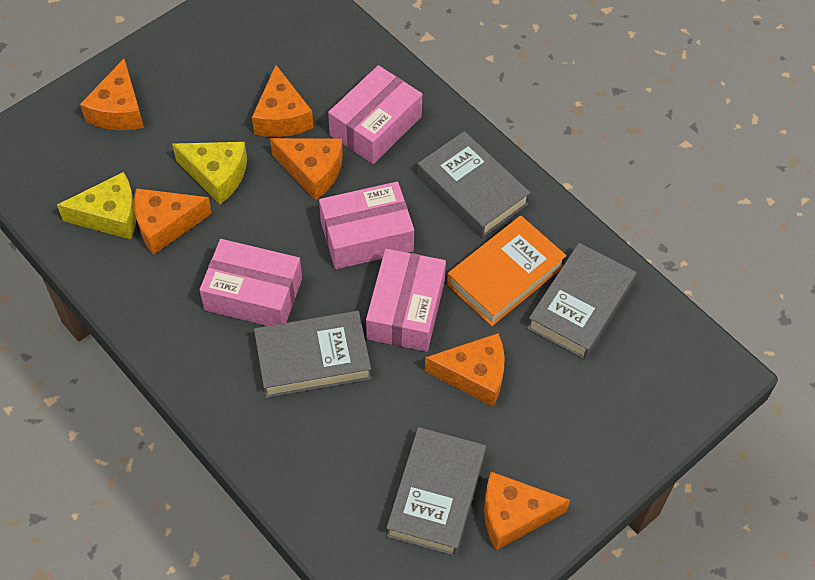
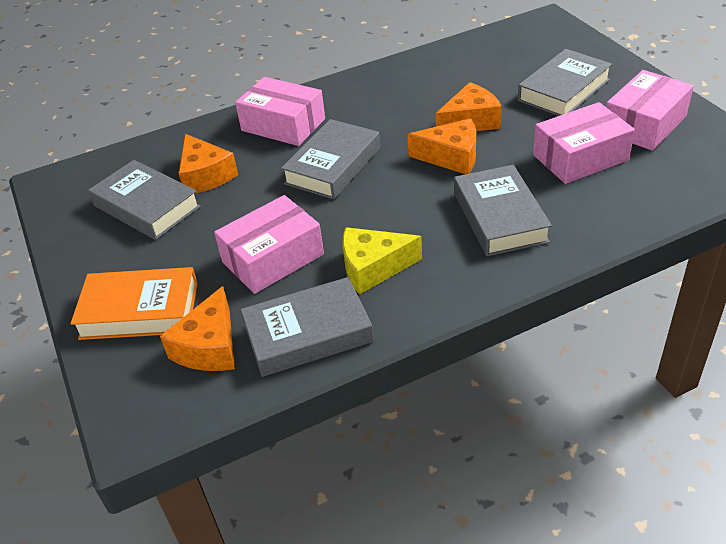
grey book: 4 -> 5
orange cheese: 6 -> 4
yellow cheese: 2 -> 1

